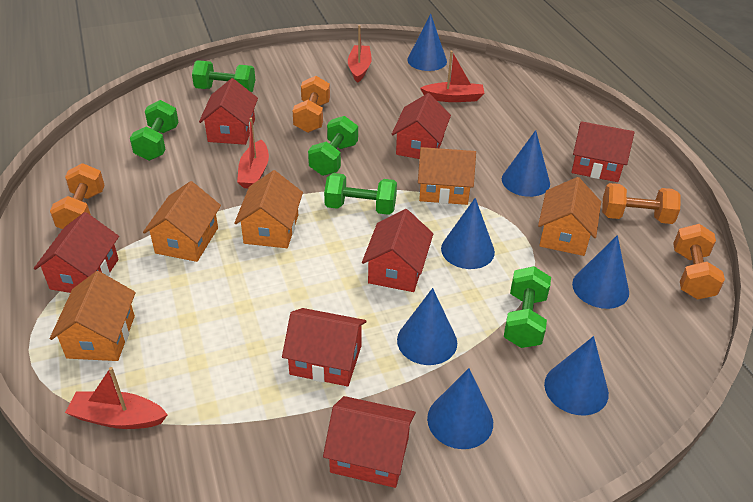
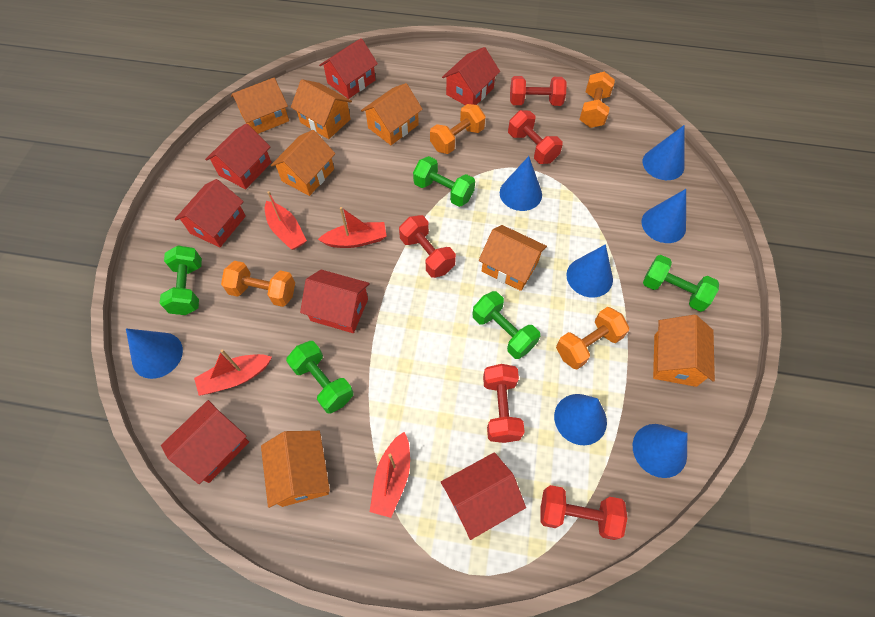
orange house: 5 -> 7
red dumbbell: 0 -> 5

